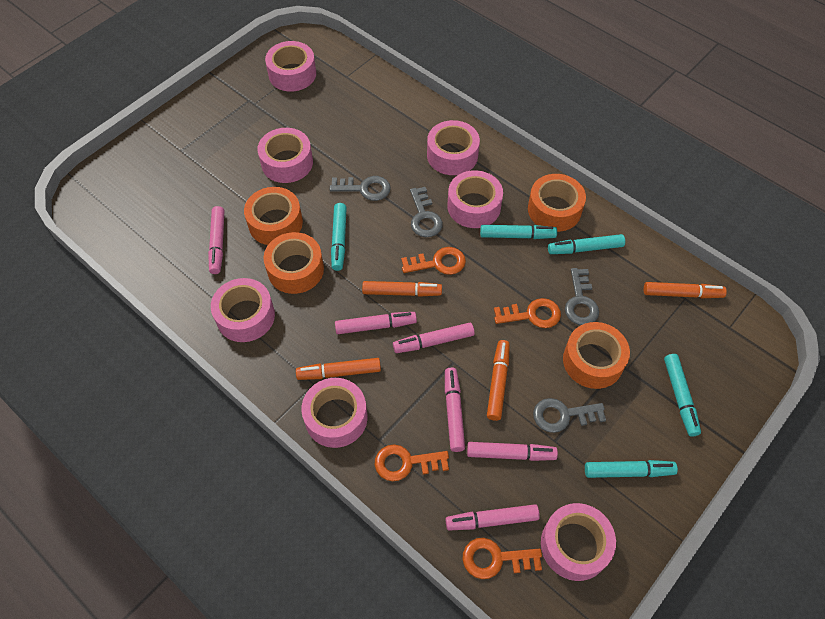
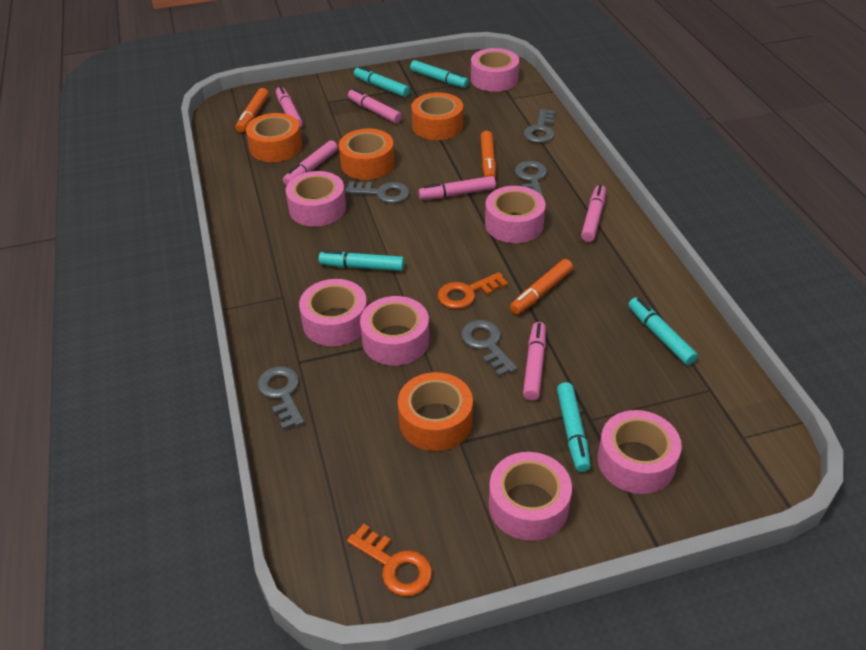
grey key: 4 -> 5
orange key: 4 -> 2
orange marker: 4 -> 3

